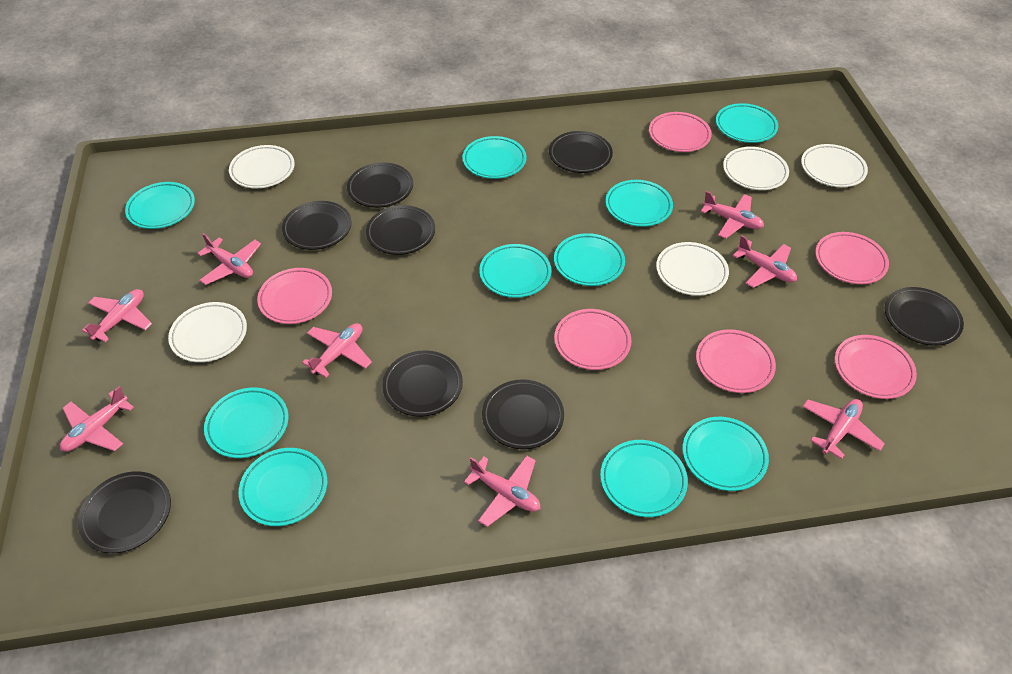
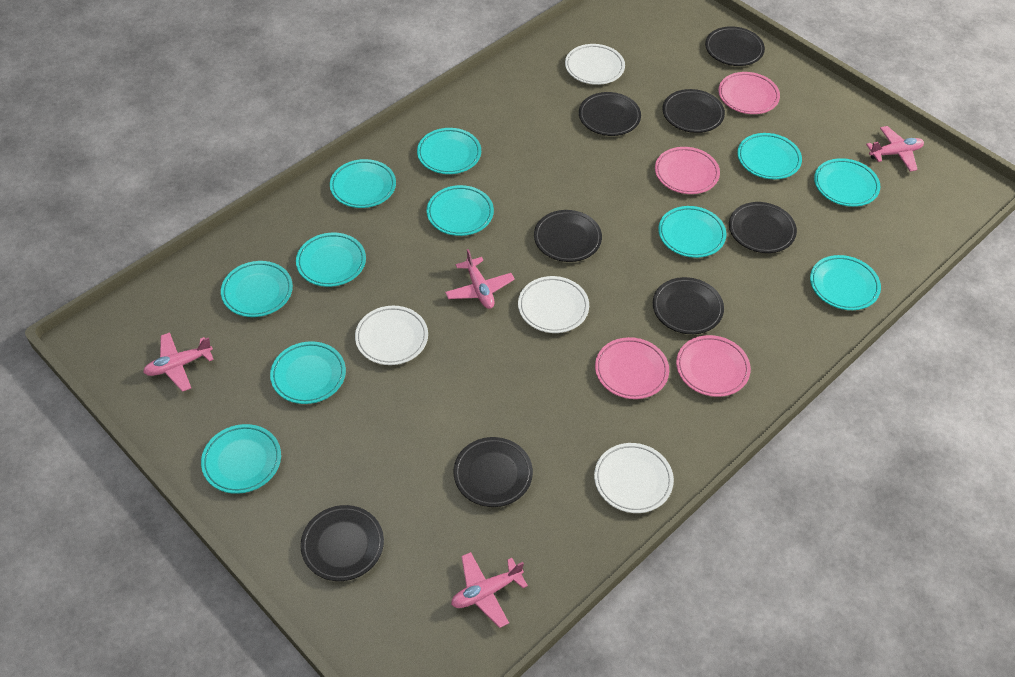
pink plane: 8 -> 4
pink plate: 6 -> 4
turquoise plate: 10 -> 11
white plate: 5 -> 4

